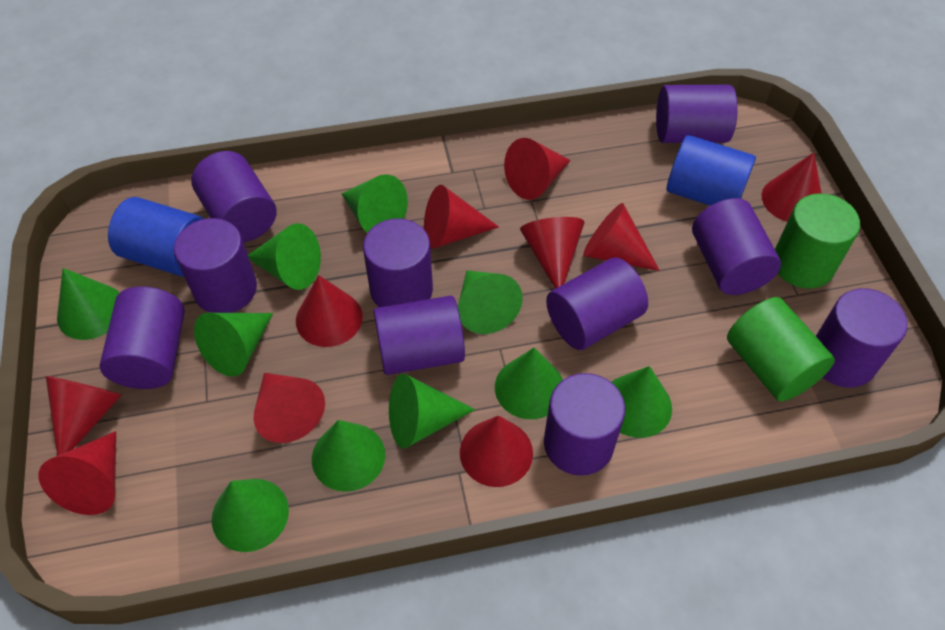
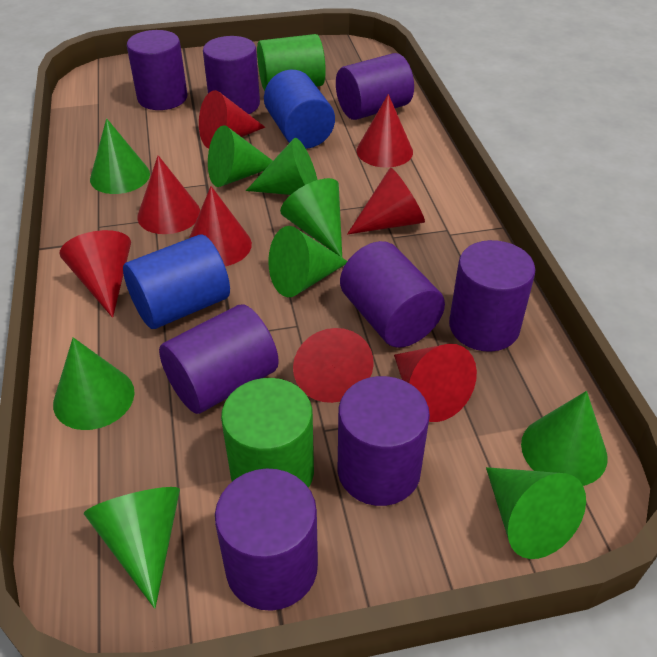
green cone: 10 -> 9
purple cylinder: 10 -> 8
red cone: 10 -> 8

